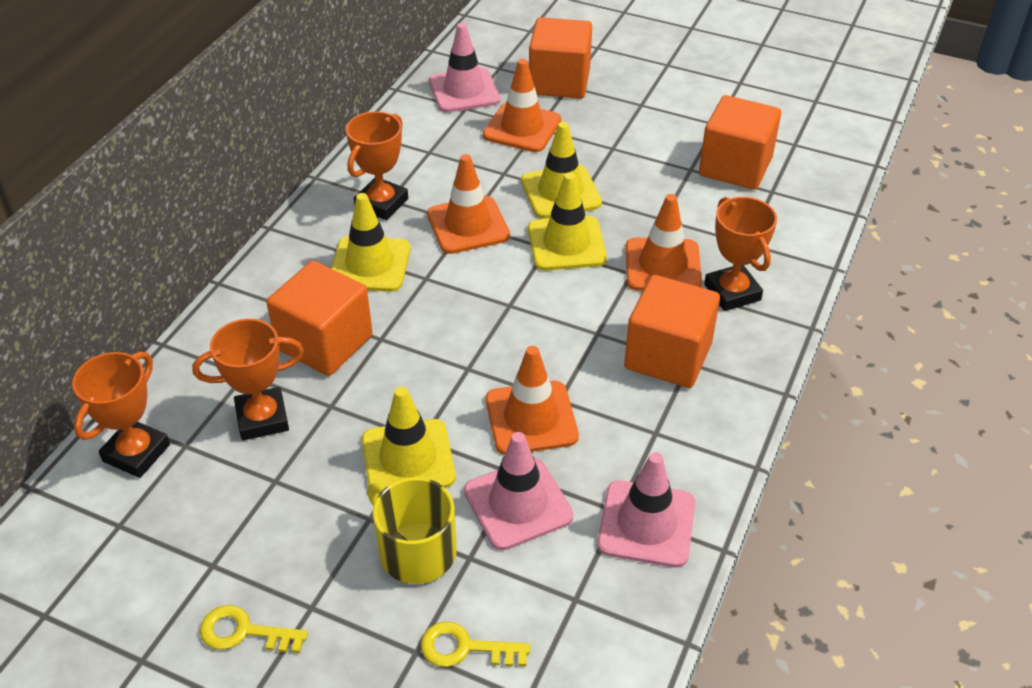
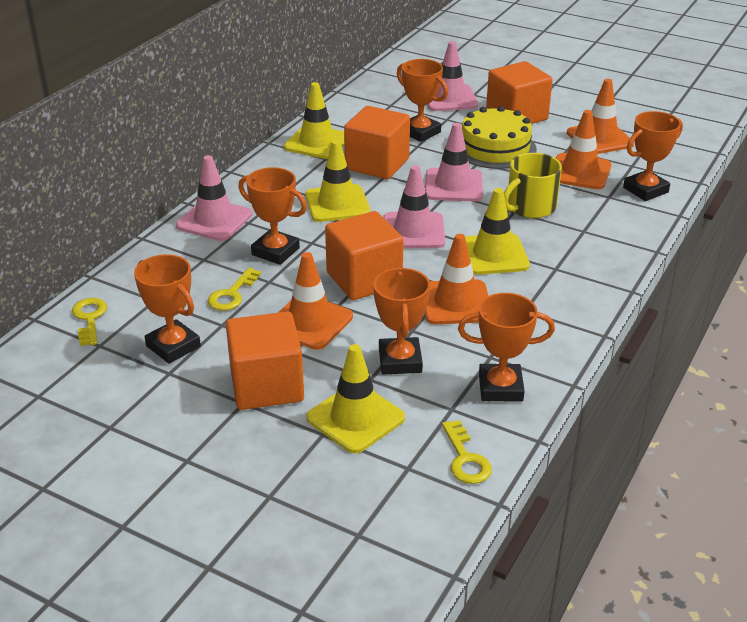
orange trophy: 4 -> 6
pink traffic cone: 3 -> 4
yellow cake: 0 -> 1
yellow key: 2 -> 3

